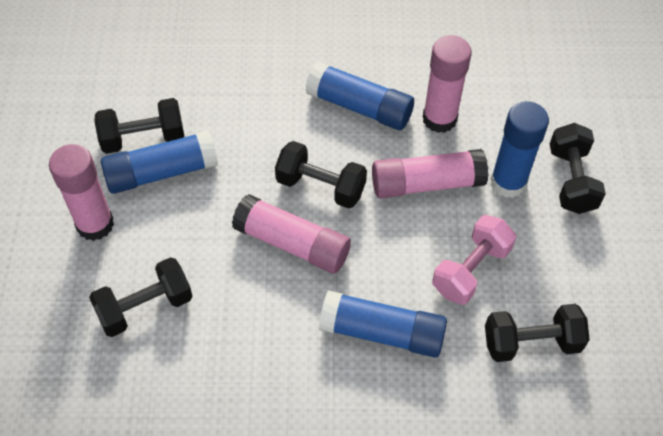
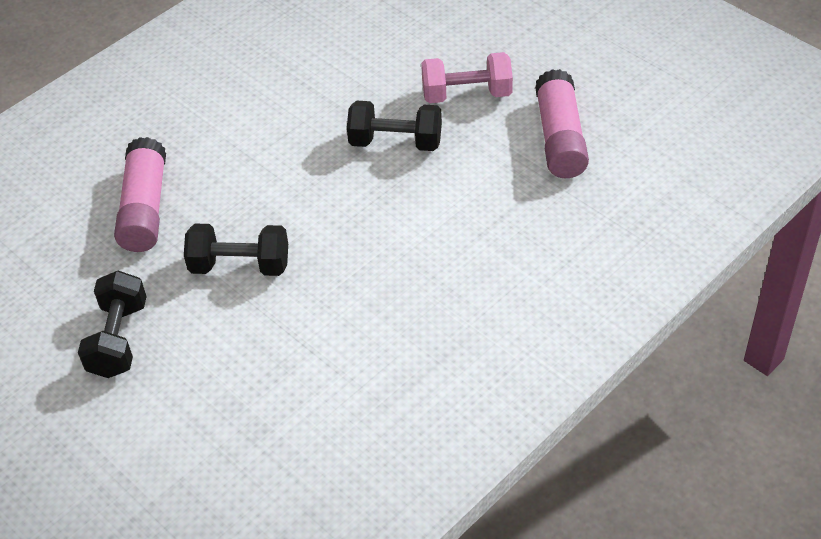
black dumbbell: 5 -> 3
blue glue stick: 4 -> 0
pink glue stick: 4 -> 2

